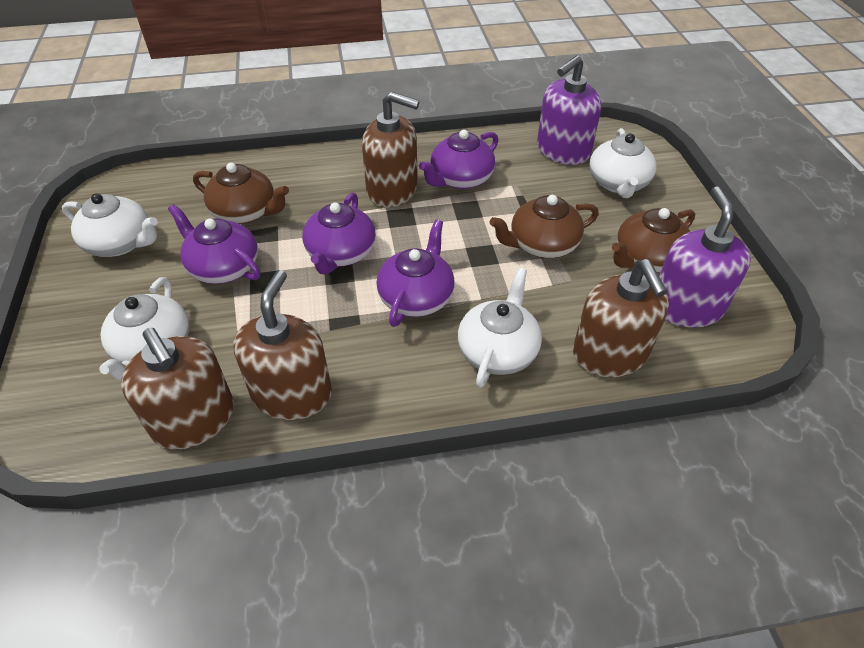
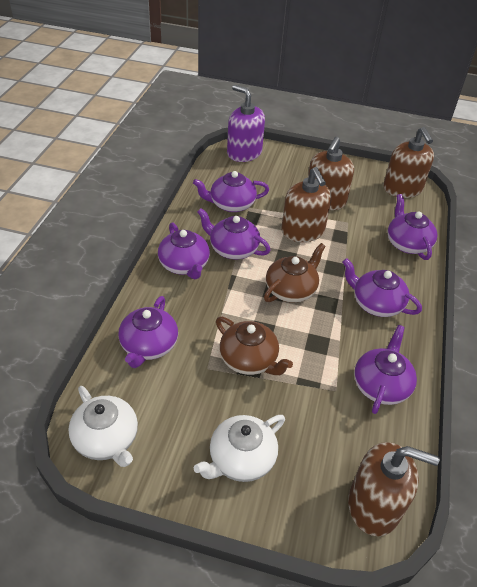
brown teapot: 3 -> 2
purple soap dispenser: 2 -> 1
purple teapot: 4 -> 7
white teapot: 4 -> 2

